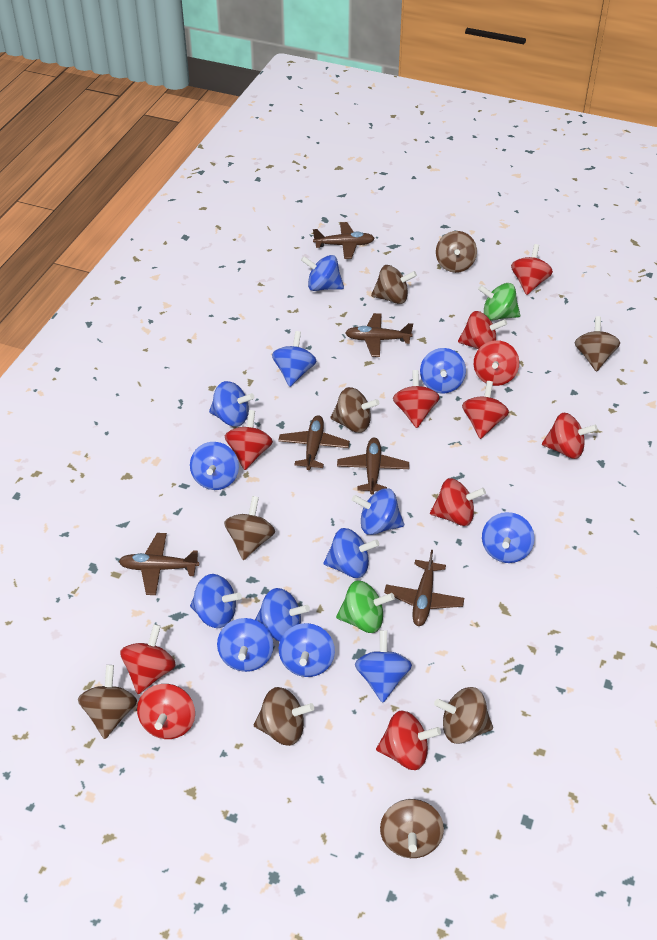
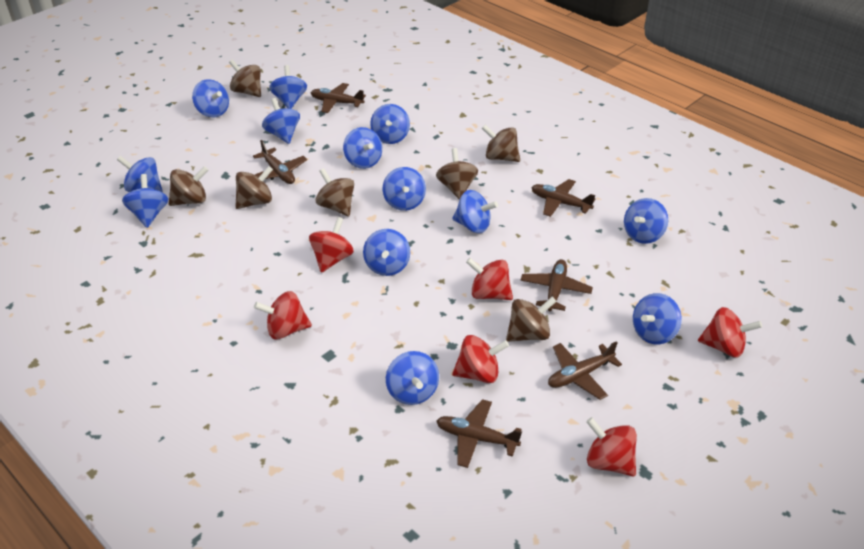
brown spinning top: 9 -> 7
green spinning top: 2 -> 0
red spinning top: 11 -> 6

